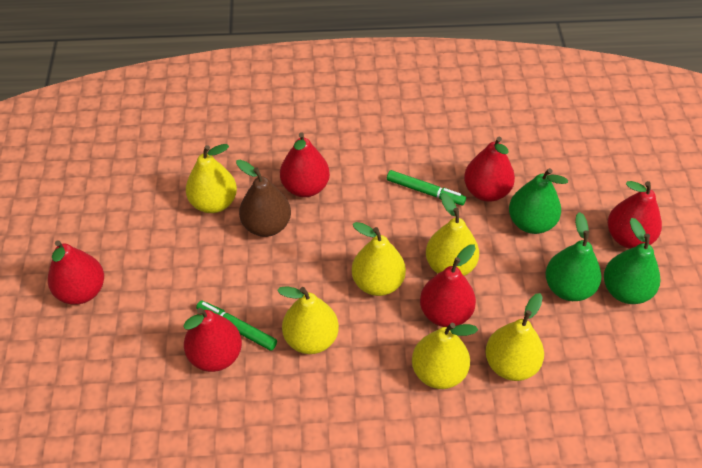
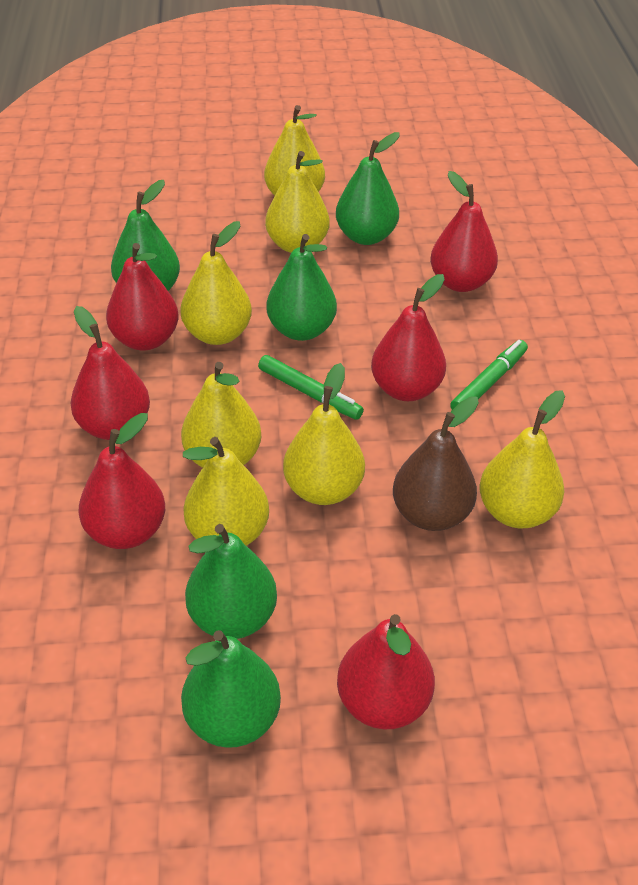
green pear: 3 -> 5
yellow pear: 6 -> 7

